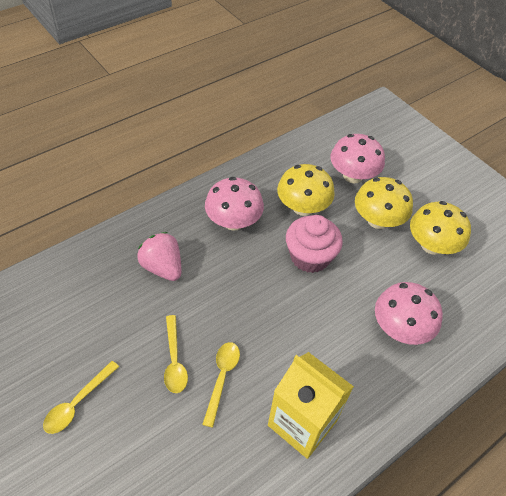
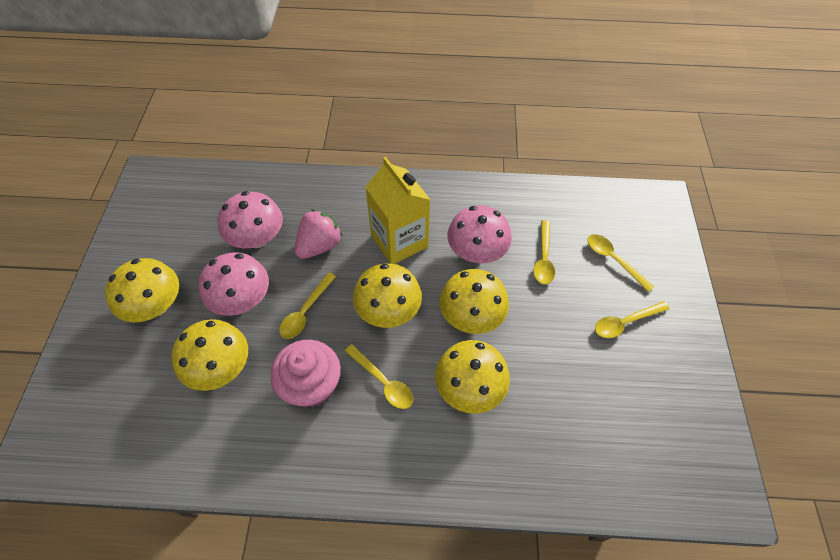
yellow mushroom: 3 -> 5
yellow spoon: 3 -> 5

